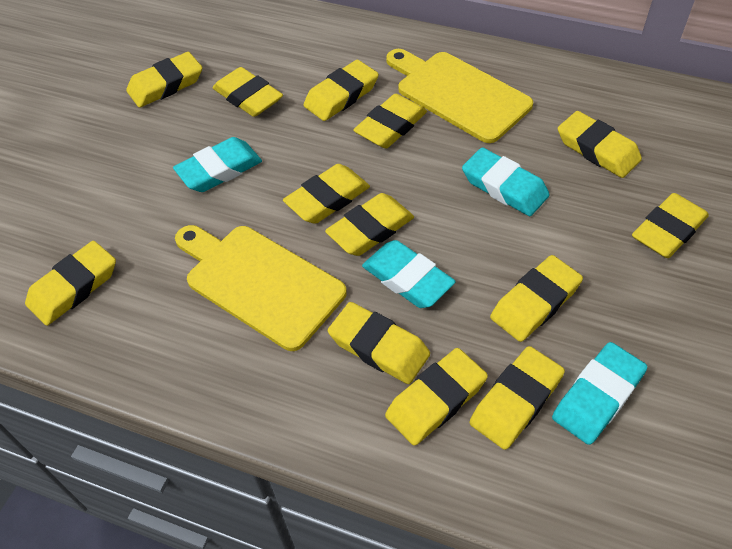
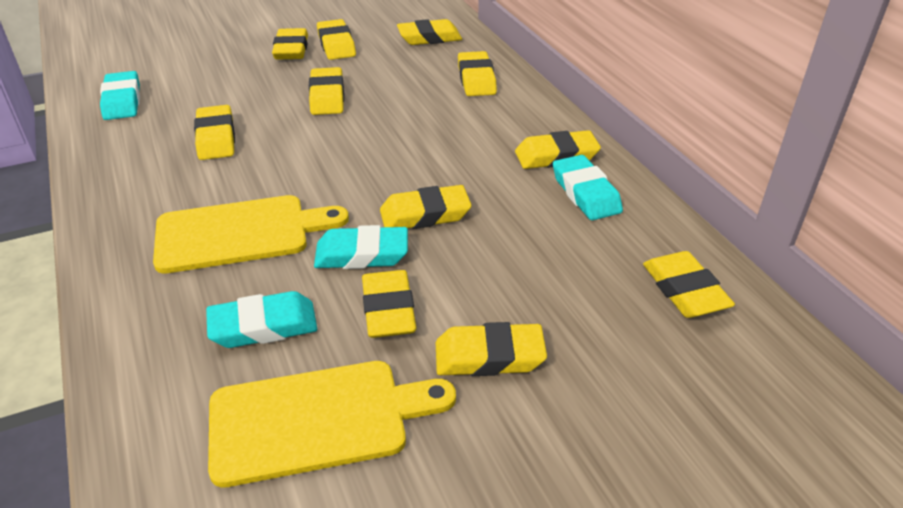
yellow eraser: 13 -> 11

